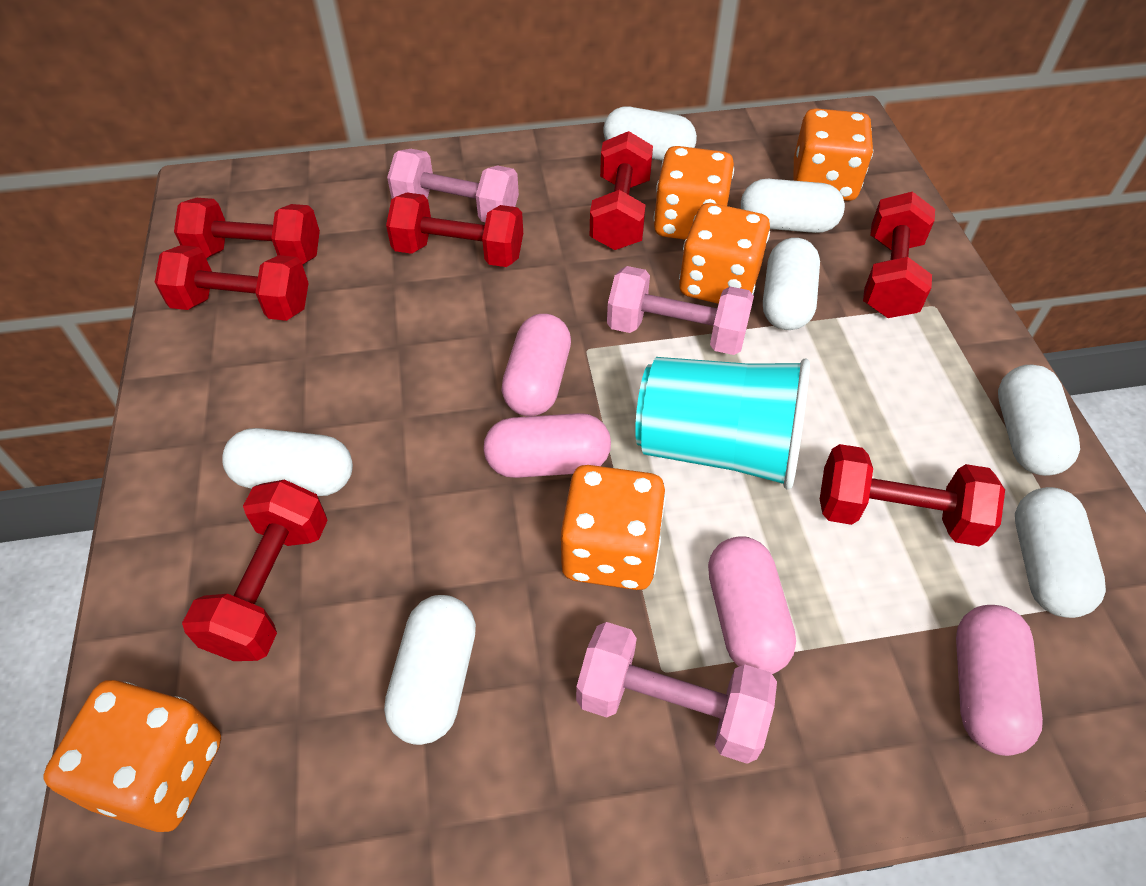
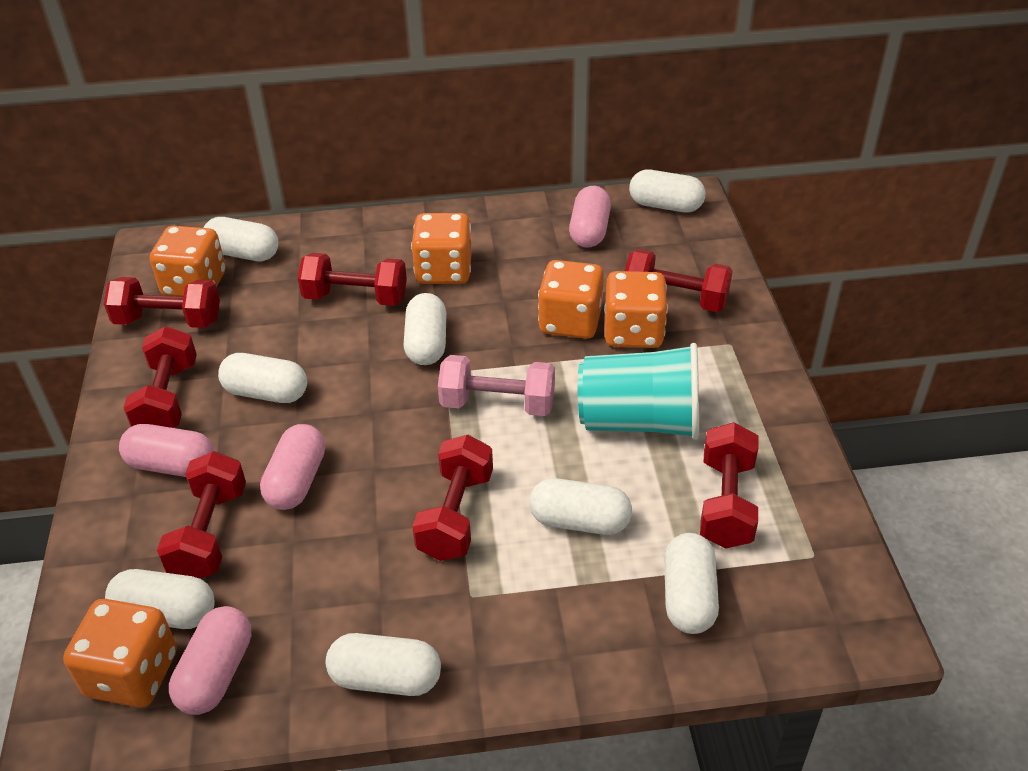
pink dumbbell: 3 -> 1
white capsule: 7 -> 8

